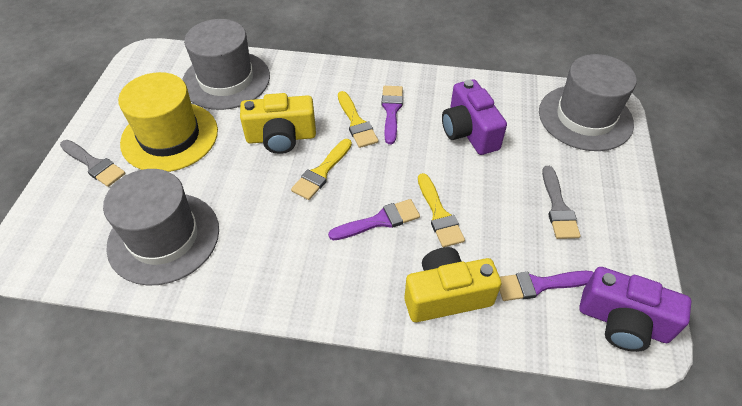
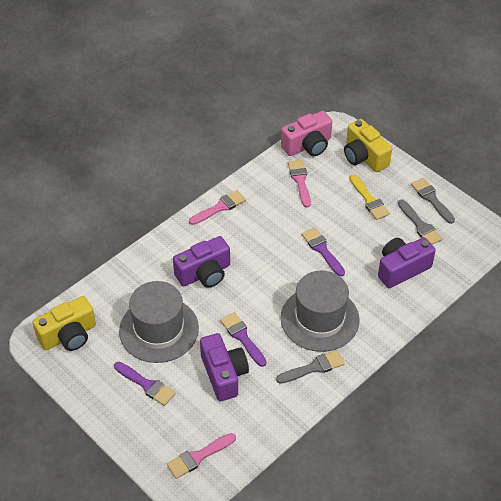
grey brush: 2 -> 3
grey hat: 3 -> 2
pink brush: 0 -> 3
pink camera: 0 -> 1
purple camera: 2 -> 3
yellow brush: 3 -> 1
yellow hat: 1 -> 0

